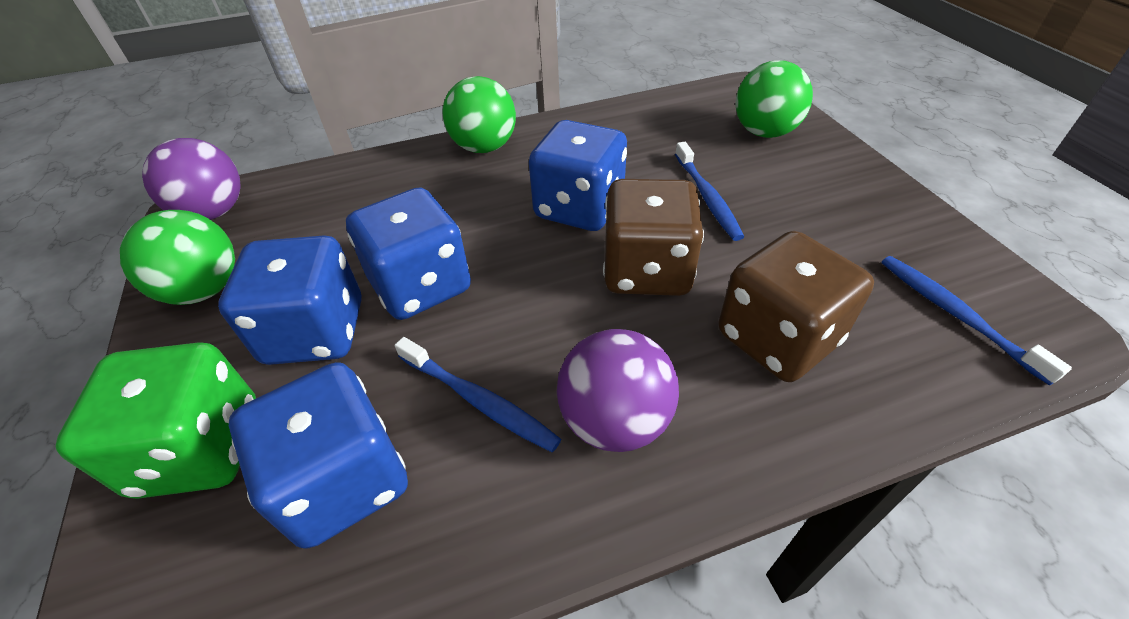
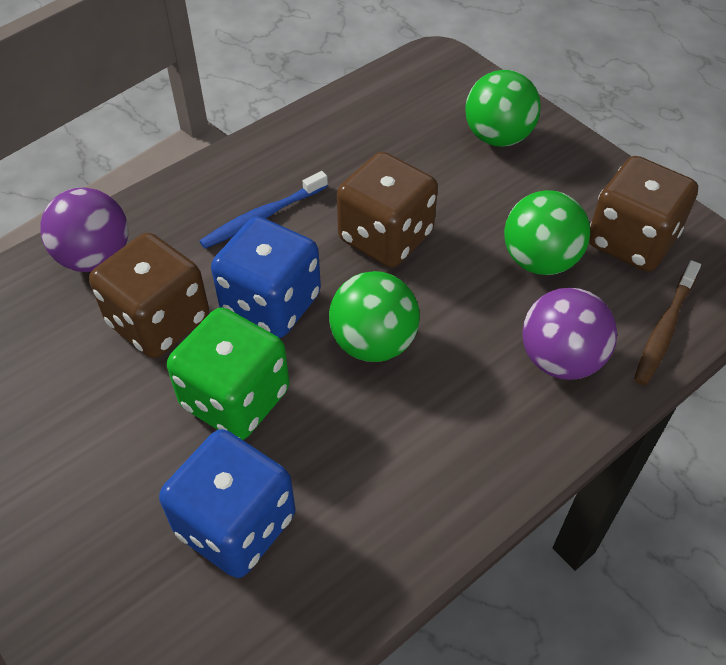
blue dice: 4 -> 2
blue toothbrush: 3 -> 1
brown dice: 2 -> 3
brown toothbrush: 0 -> 1

